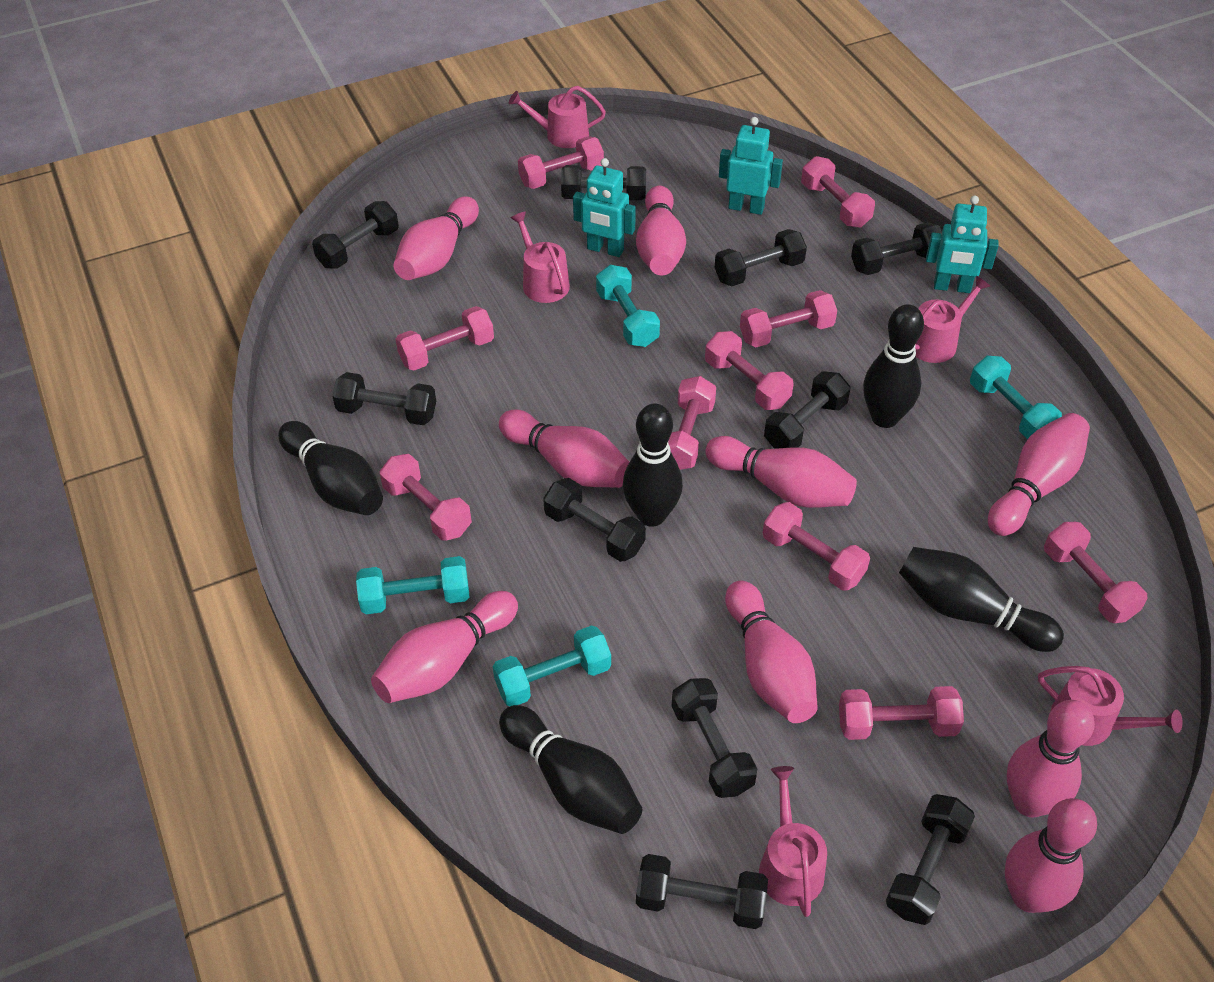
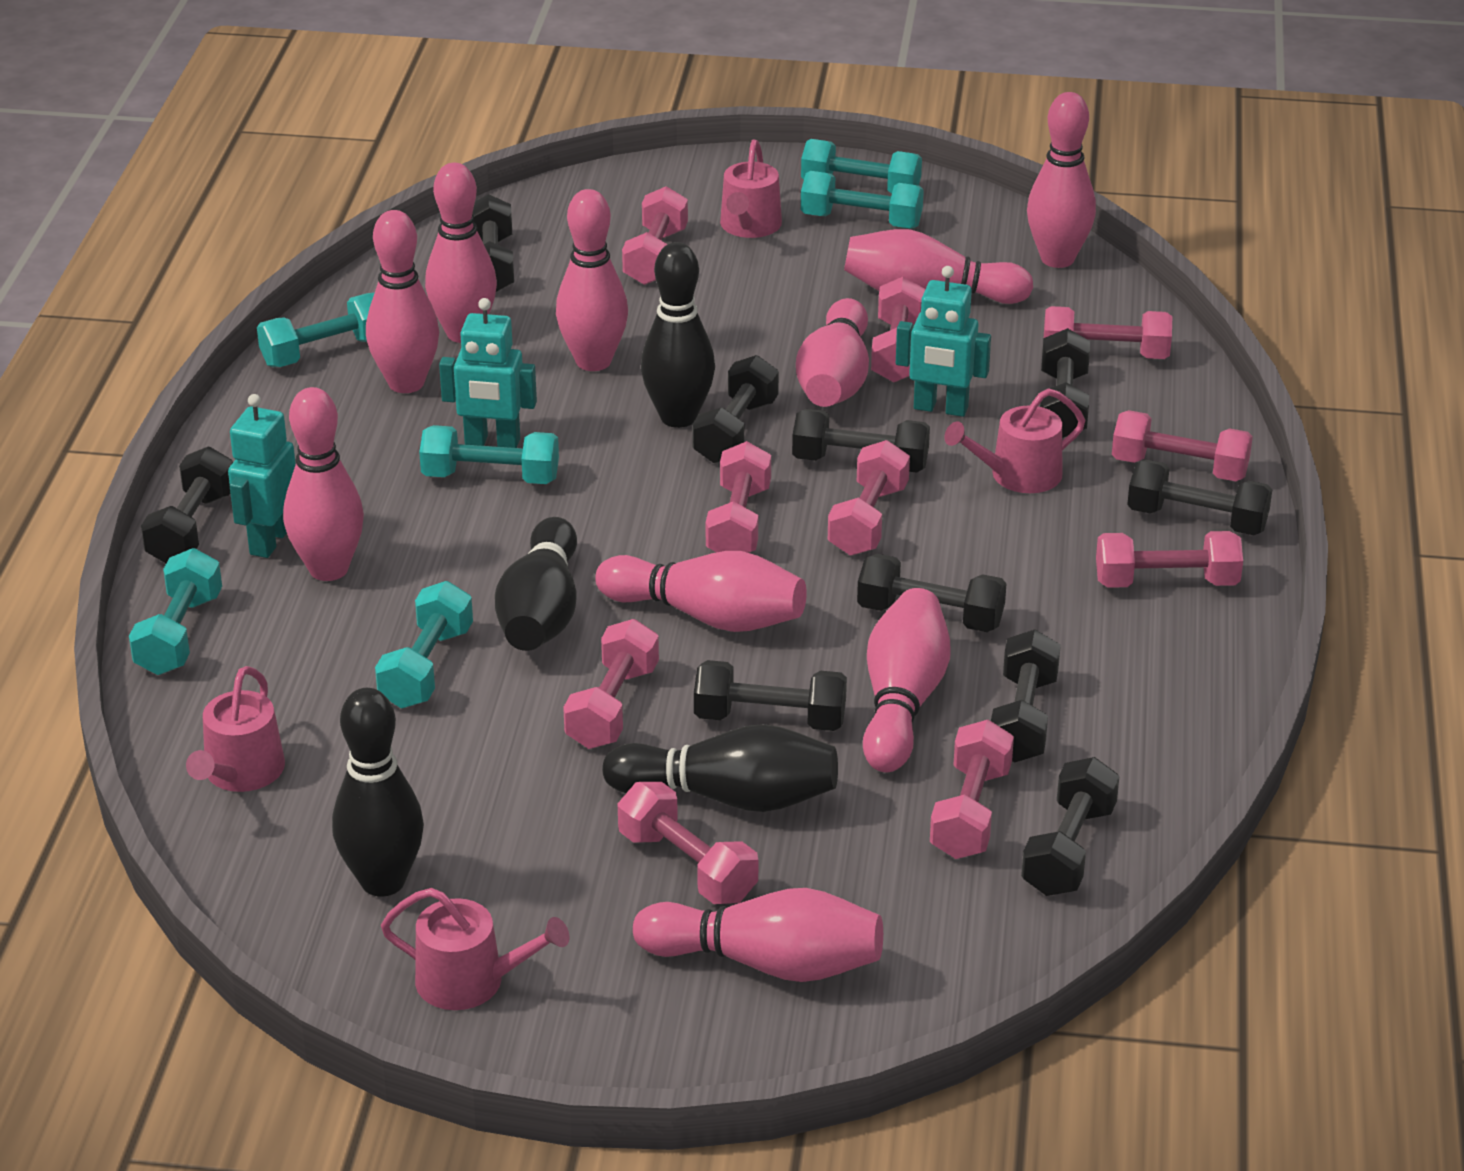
black bowling pin: 5 -> 4
pink bowling pin: 9 -> 10
pink watering can: 5 -> 4
turquoise dumbbell: 4 -> 6

